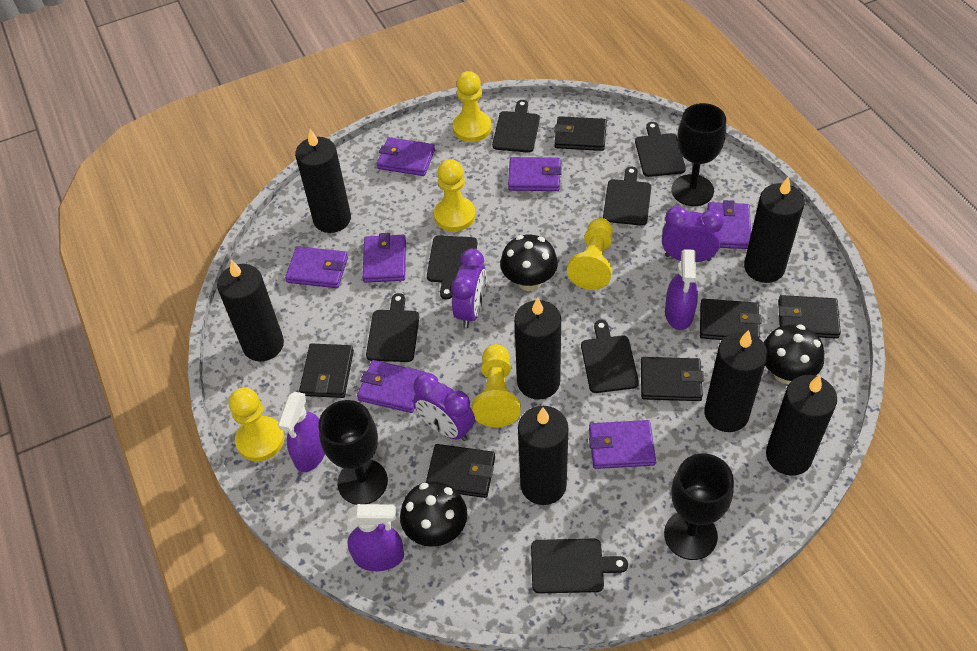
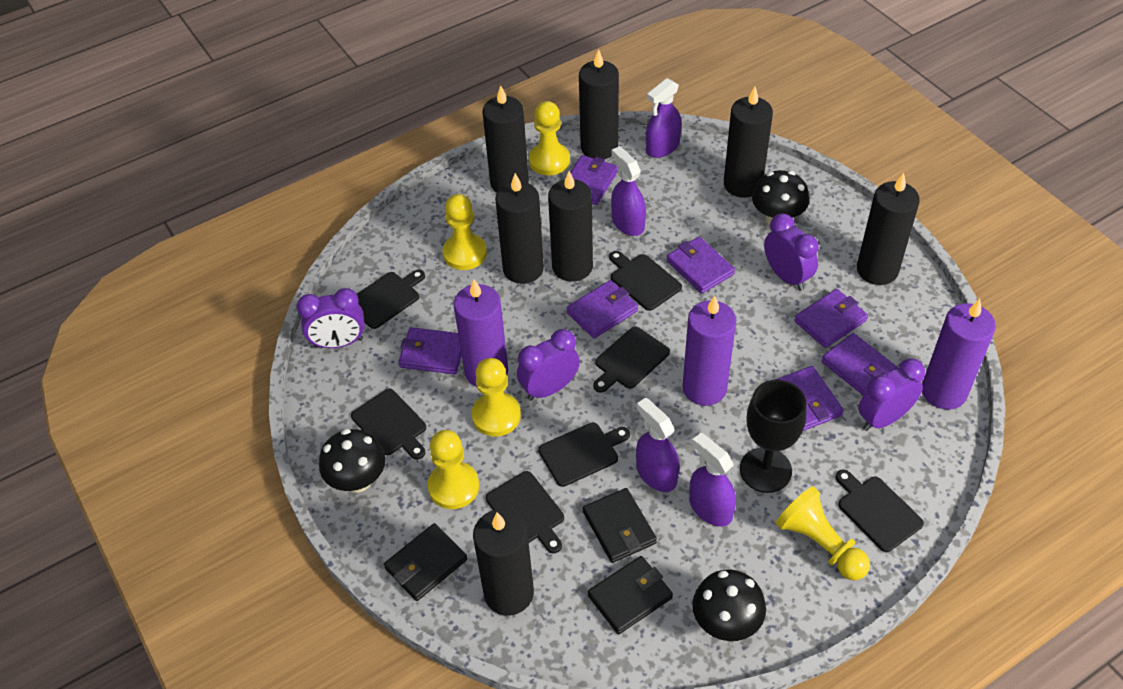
black goblet: 3 -> 1
black wallet: 6 -> 3
purple candle: 0 -> 3
purple clock: 3 -> 4
purple spray bottle: 3 -> 4

